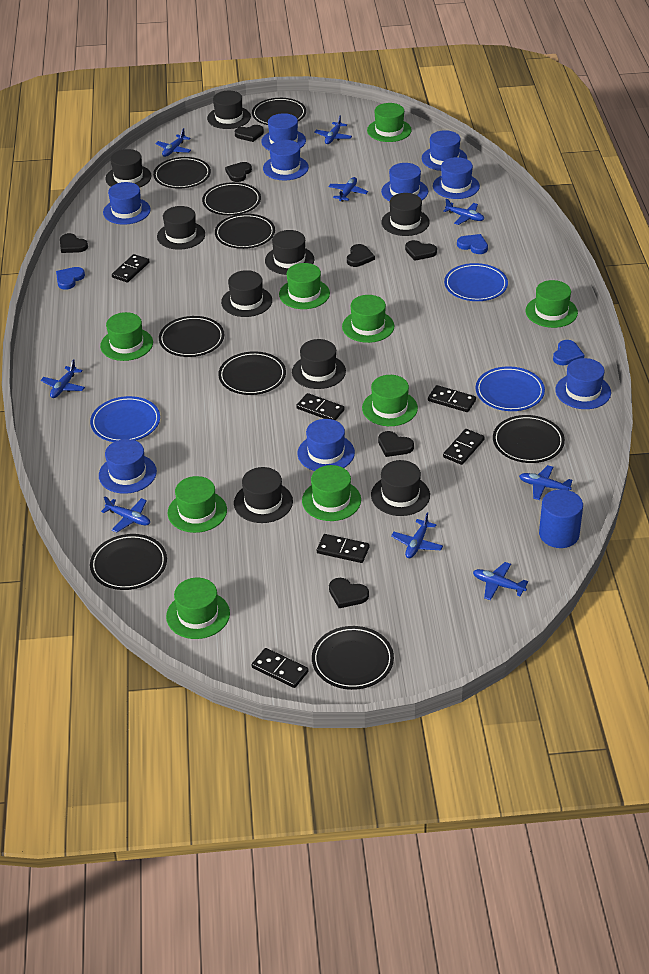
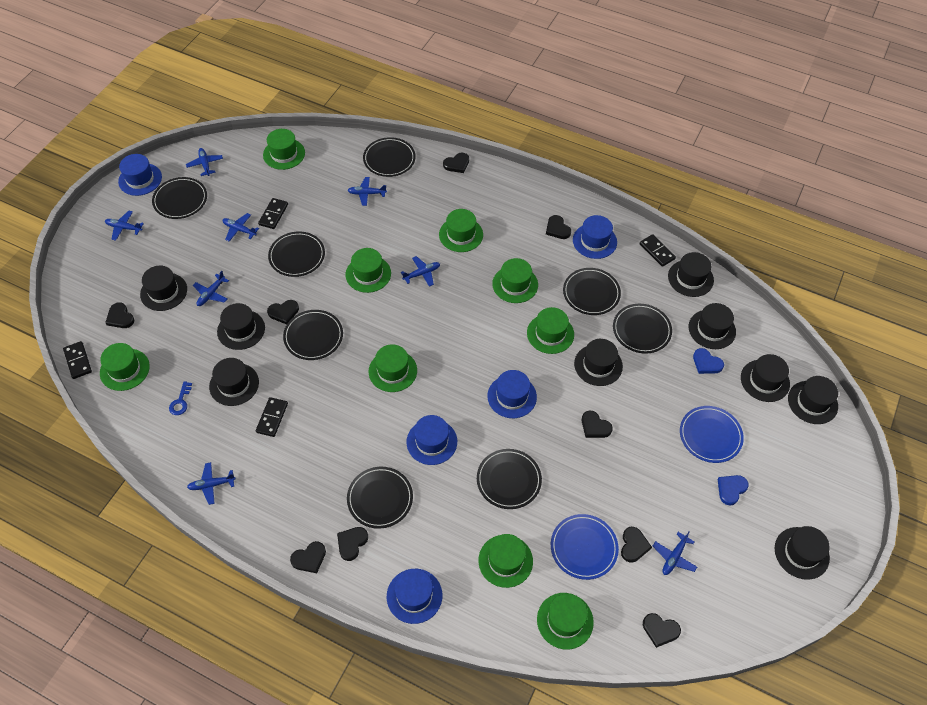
black domino: 6 -> 4
black heart: 7 -> 9
black plate: 9 -> 8
blue cylinder: 1 -> 0
blue hat: 9 -> 5
blue heart: 3 -> 2
blue key: 0 -> 1
blue plane: 9 -> 8
blue plate: 3 -> 2

